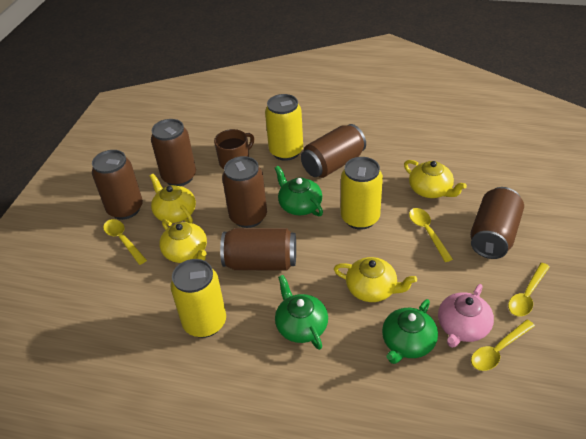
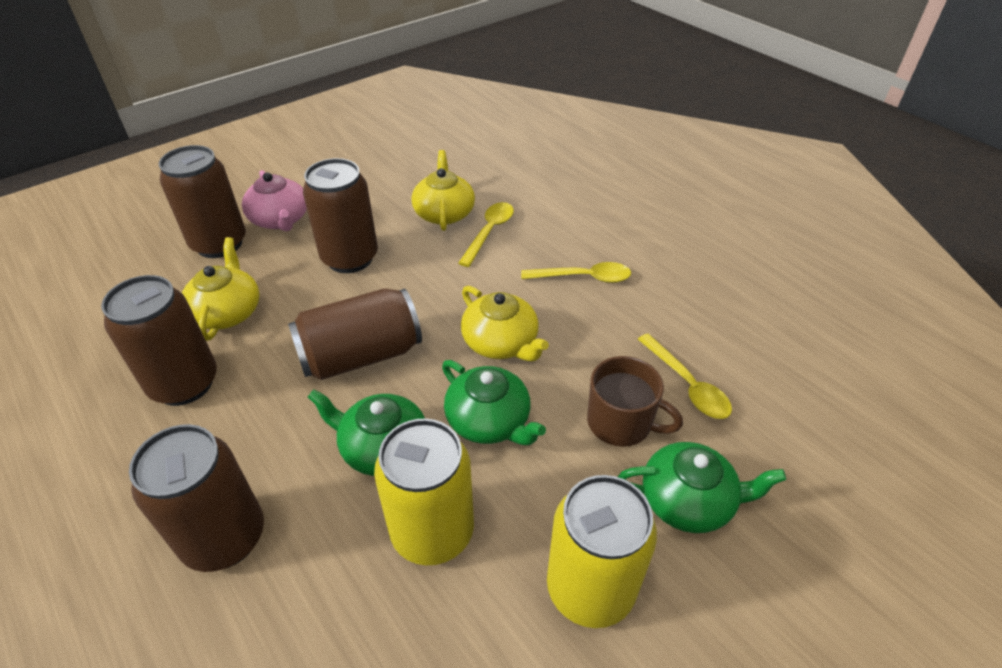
brown can: 6 -> 5
yellow can: 3 -> 2
yellow spoon: 4 -> 3
yellow teapot: 4 -> 3

